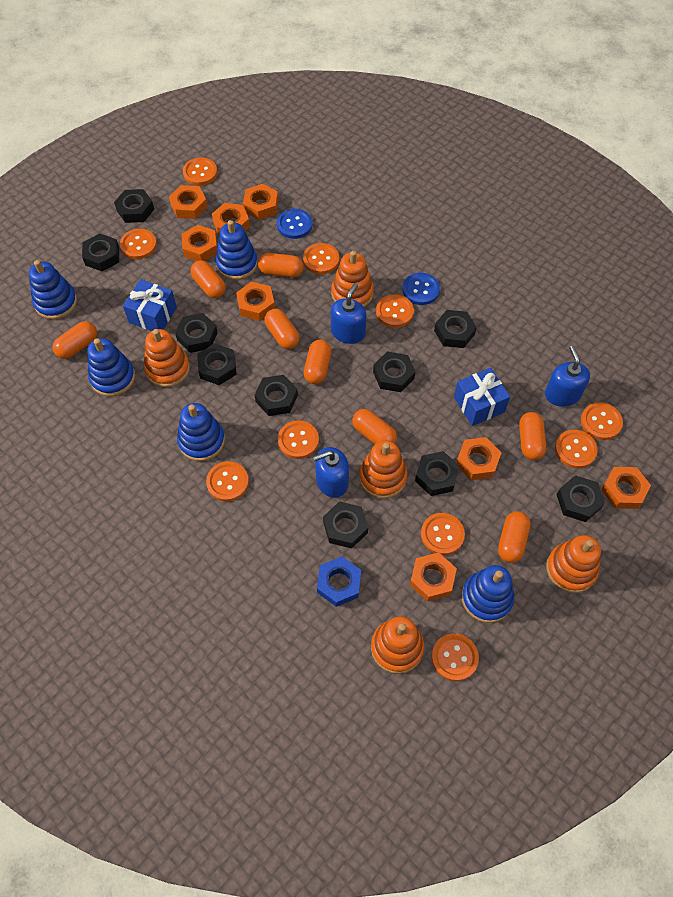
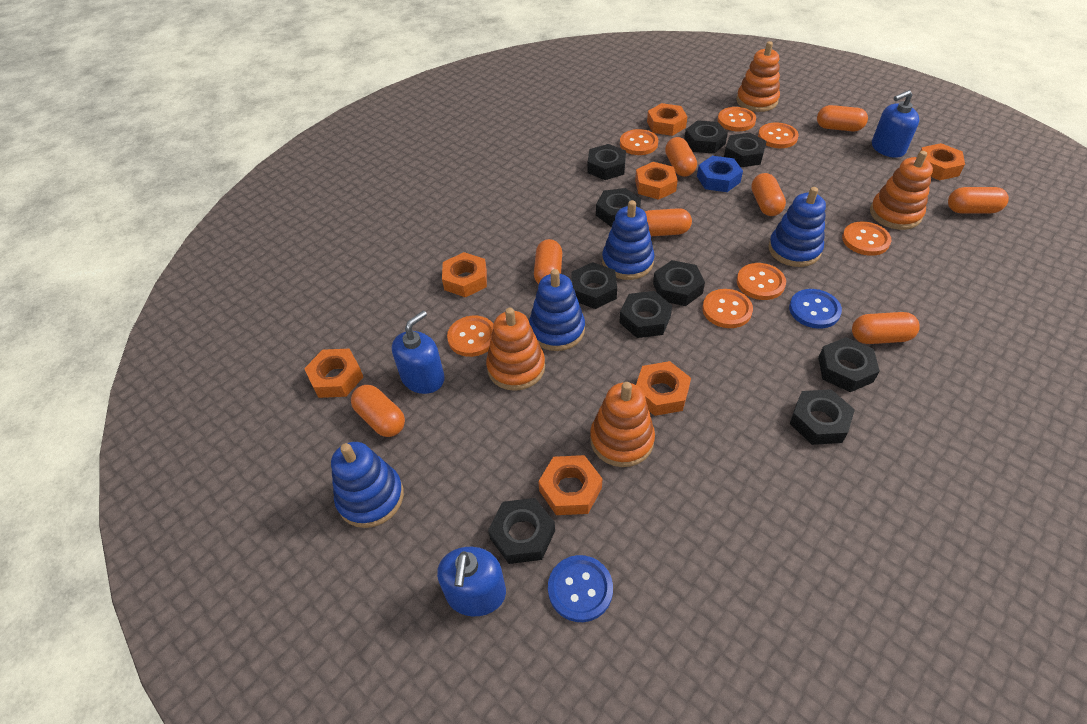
blue gift: 2 -> 0
blue stacking toy: 5 -> 4
orange button: 10 -> 7
orange nut: 8 -> 7
orange stacking toy: 5 -> 4

